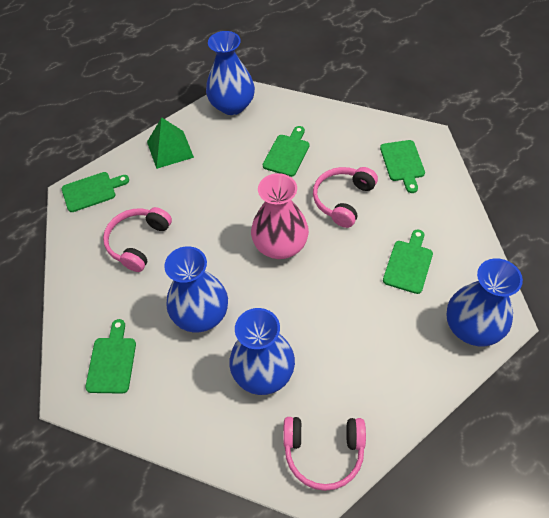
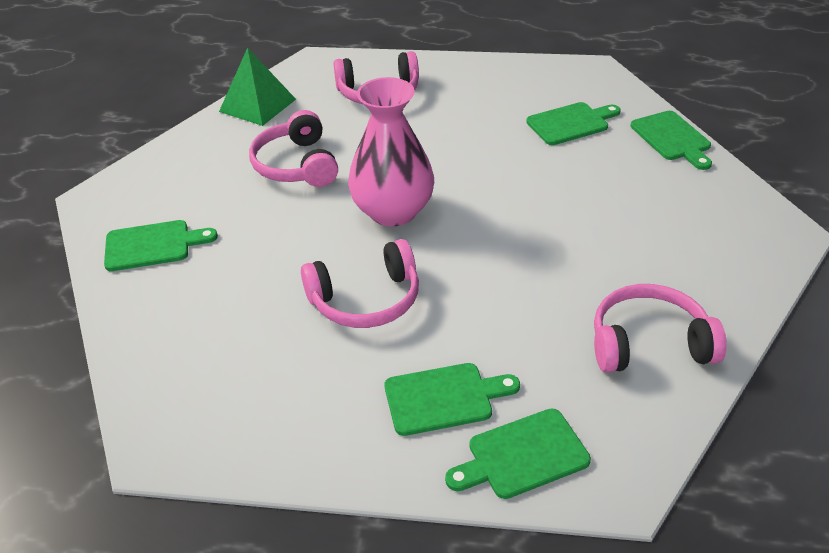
blue vase: 4 -> 0
pink headphones: 3 -> 4

